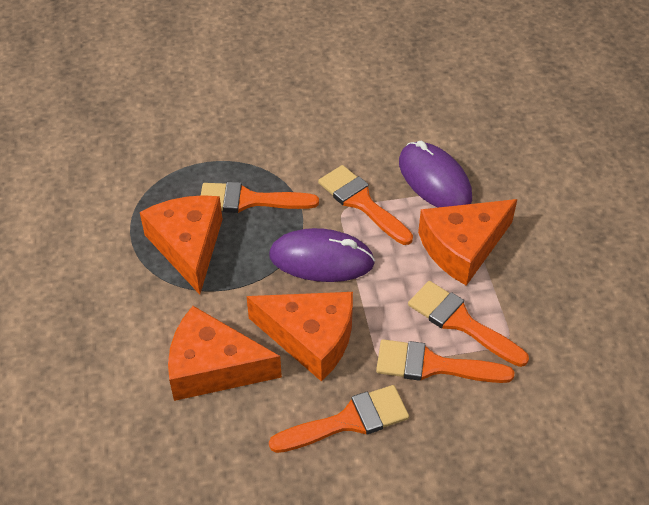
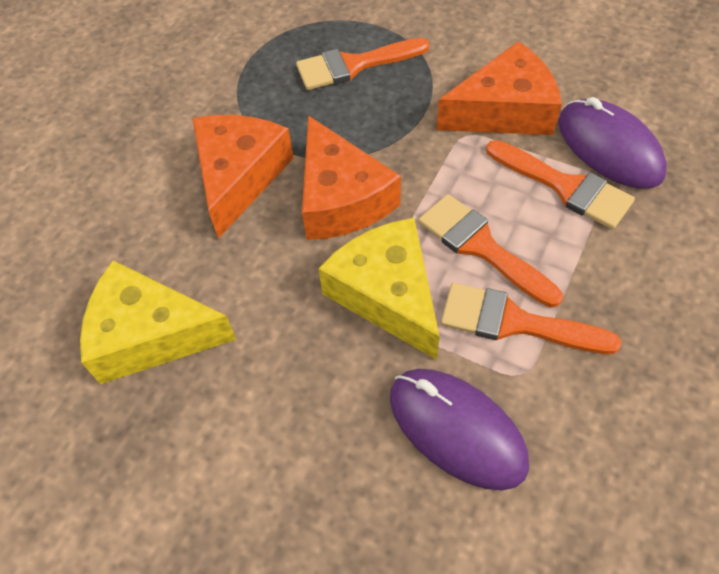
orange brush: 5 -> 4
orange cheese: 4 -> 3
yellow cheese: 0 -> 2

